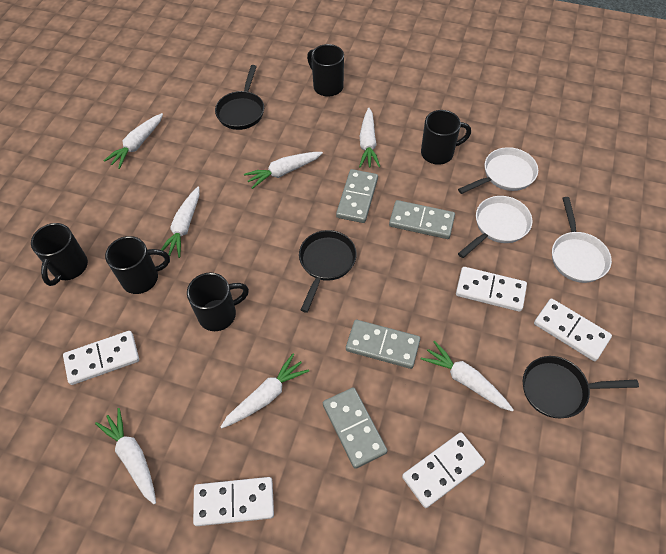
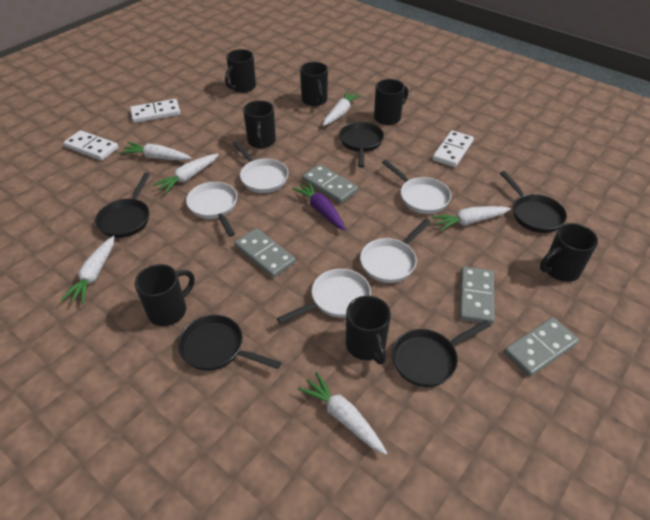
black mug: 5 -> 7
black pan: 3 -> 5
purple carrot: 0 -> 1
white carrot: 7 -> 6
white domino: 5 -> 3
white pan: 3 -> 5

